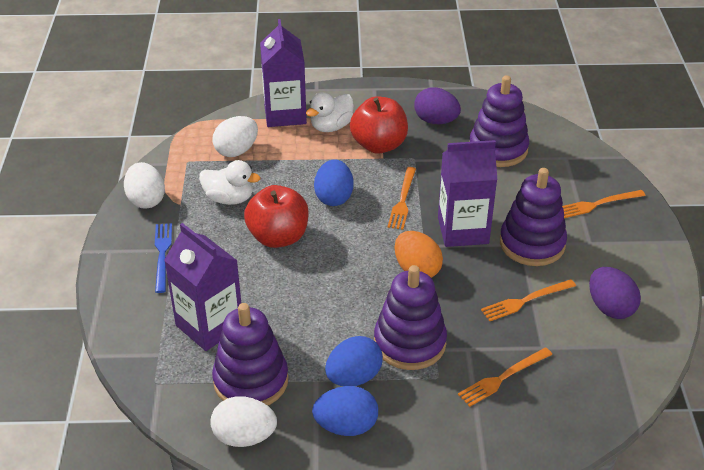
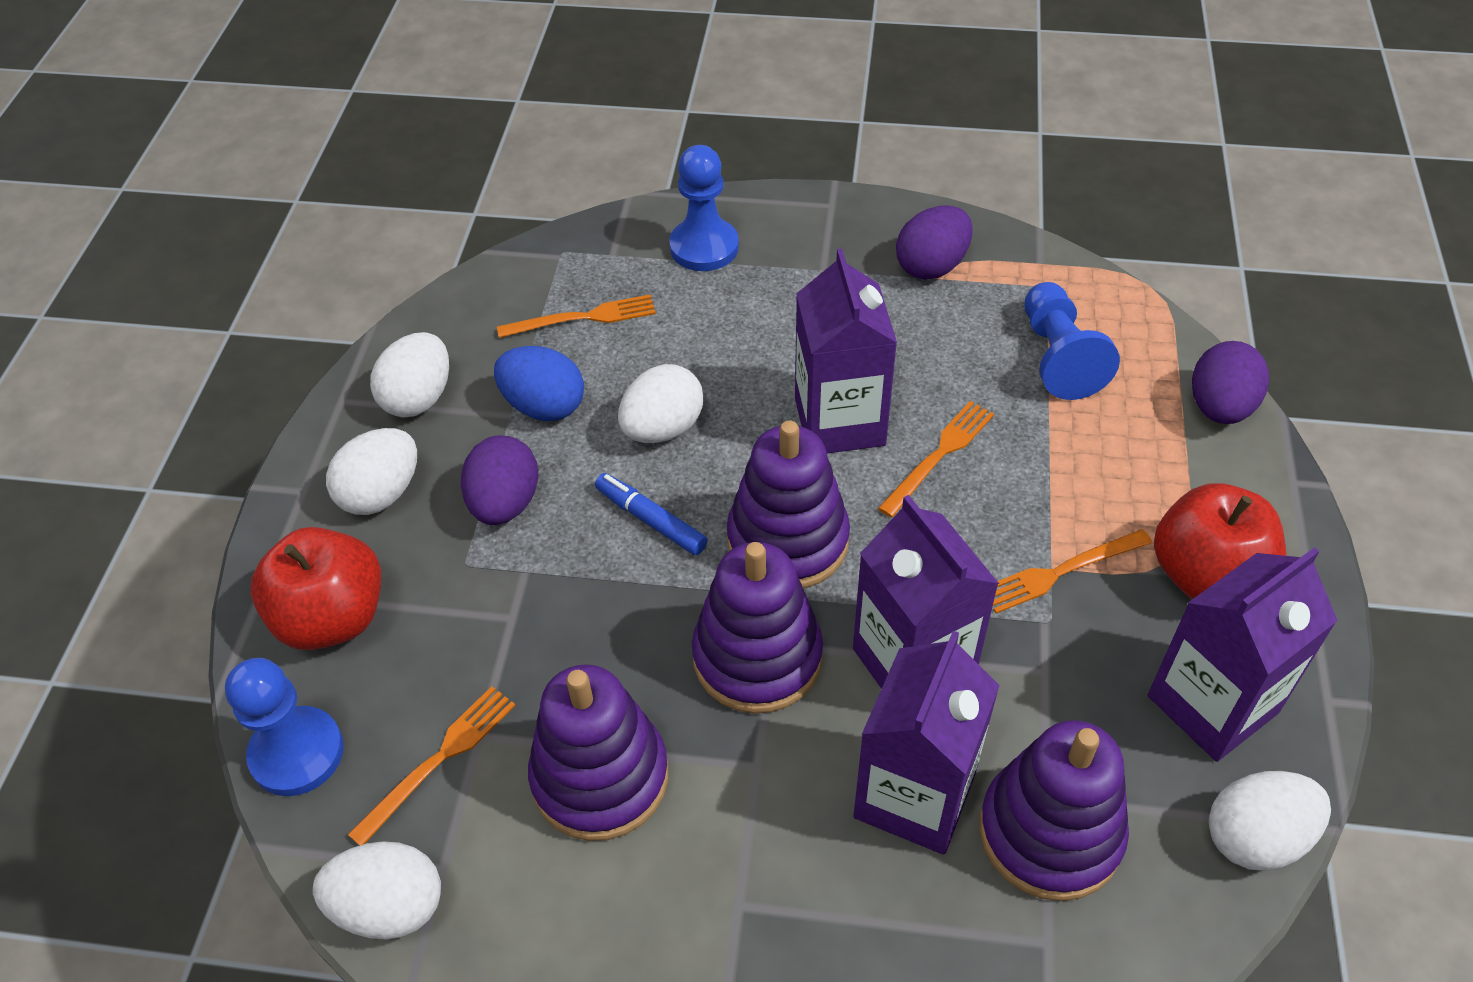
blue egg: 3 -> 1
blue fork: 1 -> 0
blue marker: 0 -> 1
blue pawn: 0 -> 3
orange egg: 1 -> 0
purple carton: 3 -> 4
purple egg: 2 -> 3
white duck: 2 -> 0
white egg: 3 -> 5

